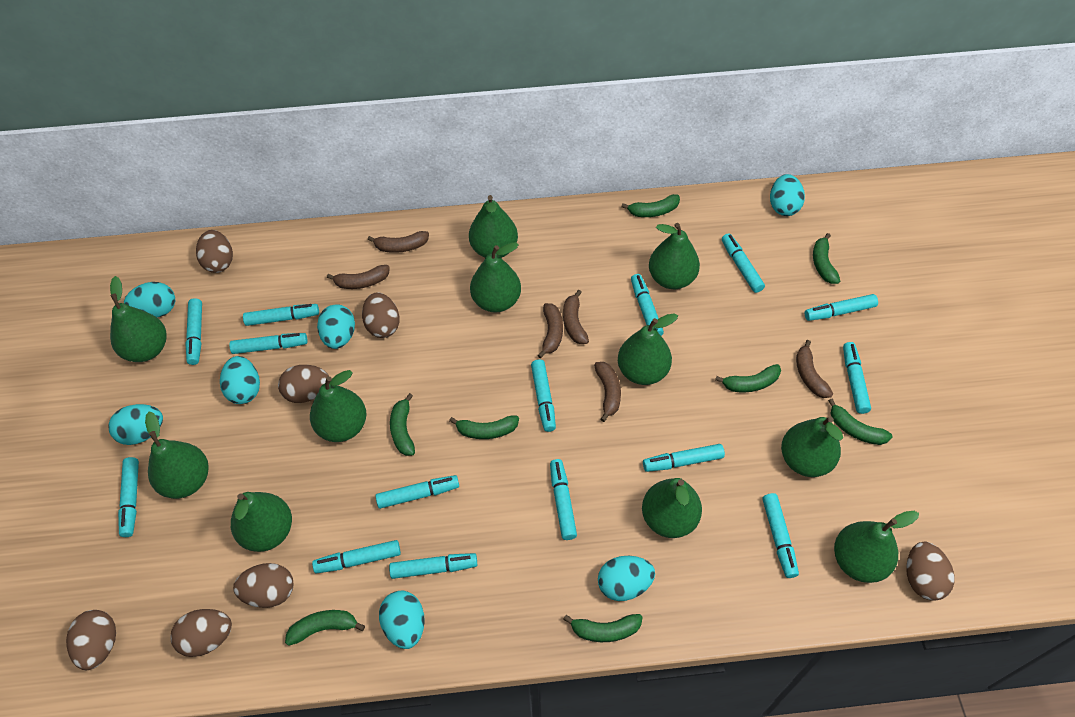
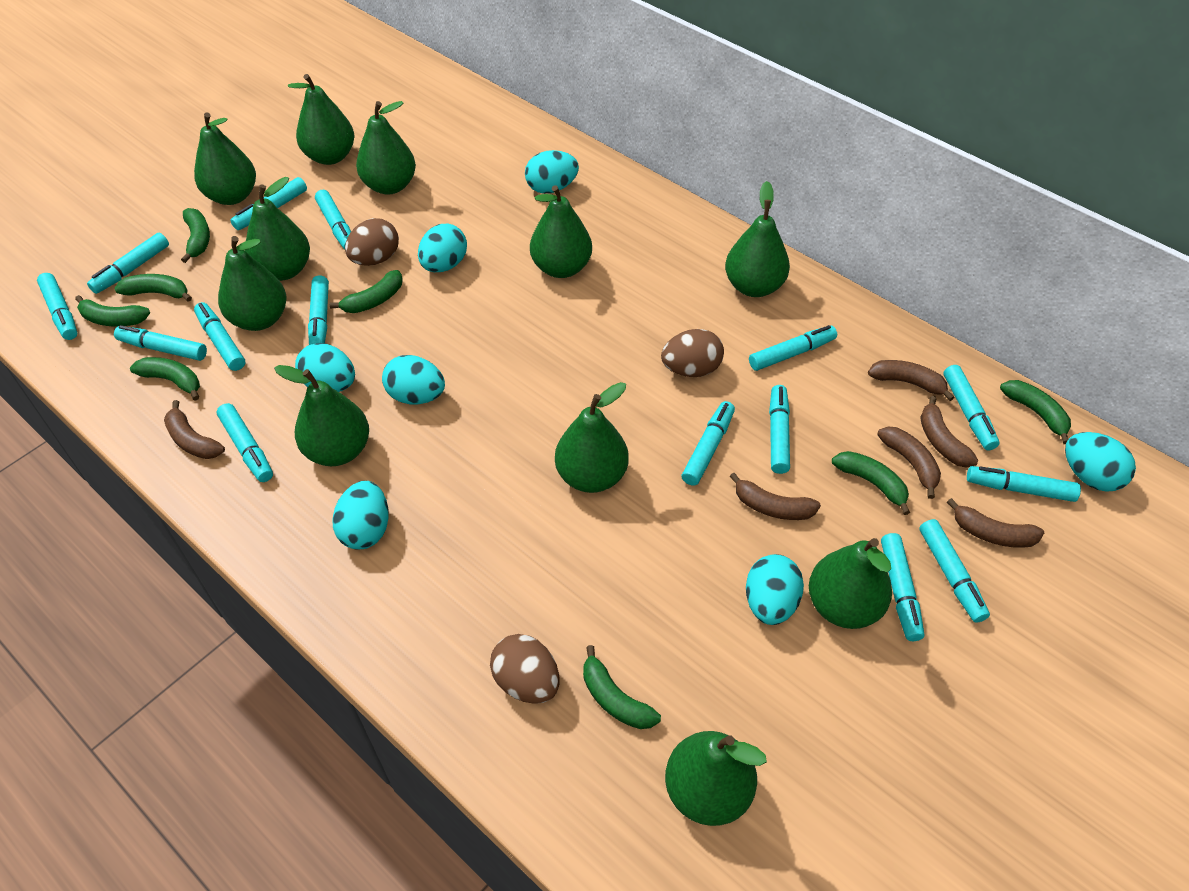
brown egg: 7 -> 3

